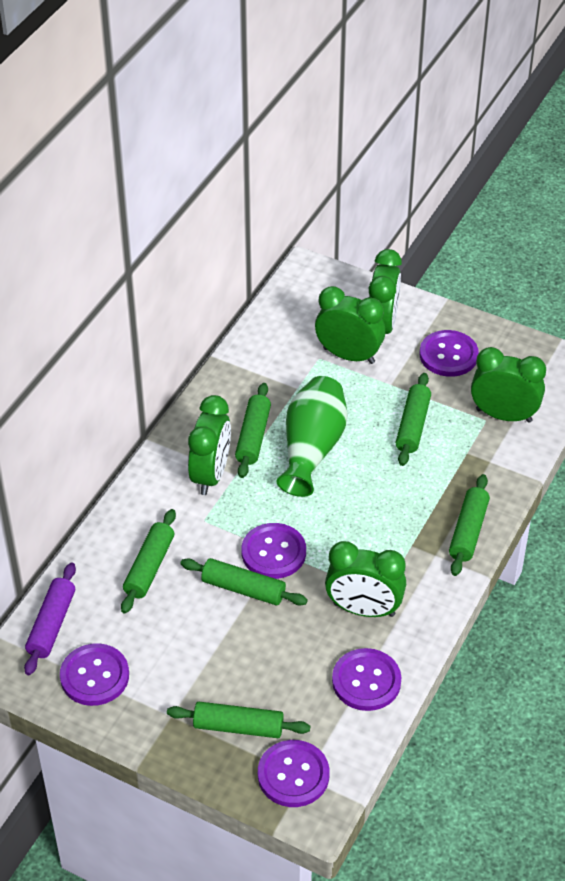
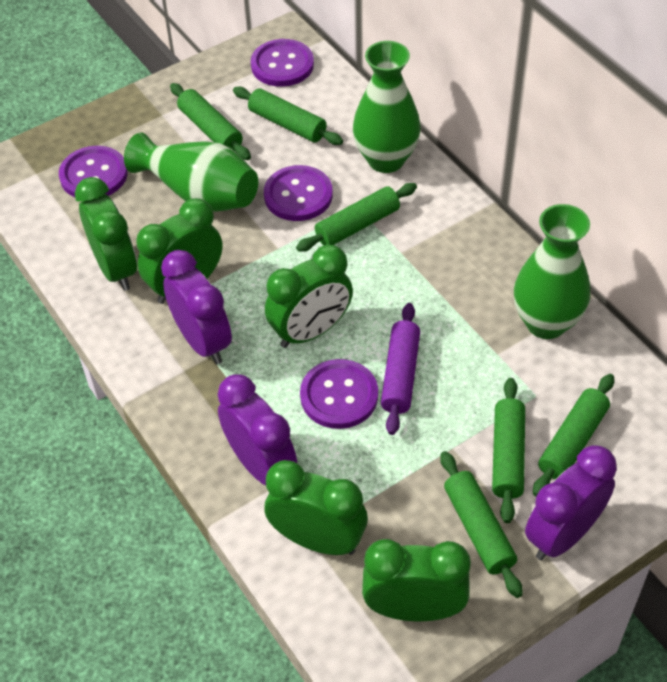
green vase: 1 -> 3
purple button: 5 -> 4
purple clock: 0 -> 3

